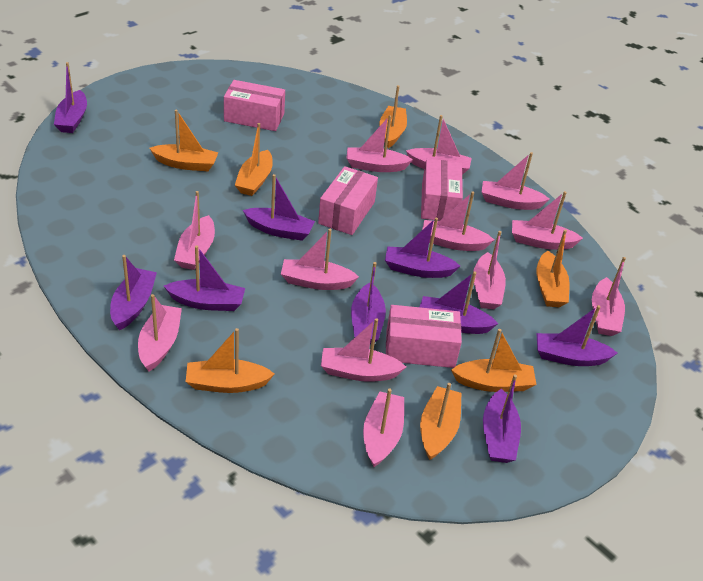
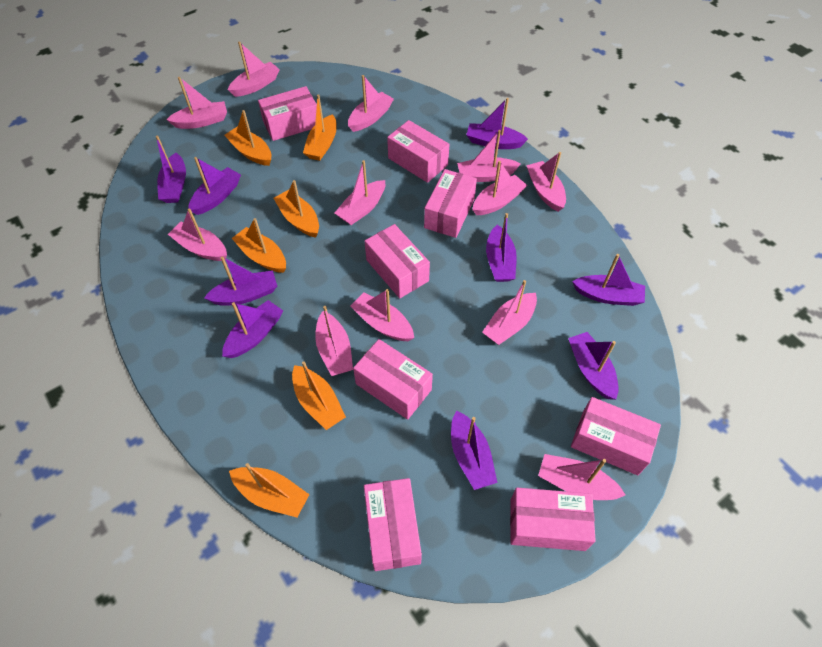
orange boat: 7 -> 6
pink box: 4 -> 8

